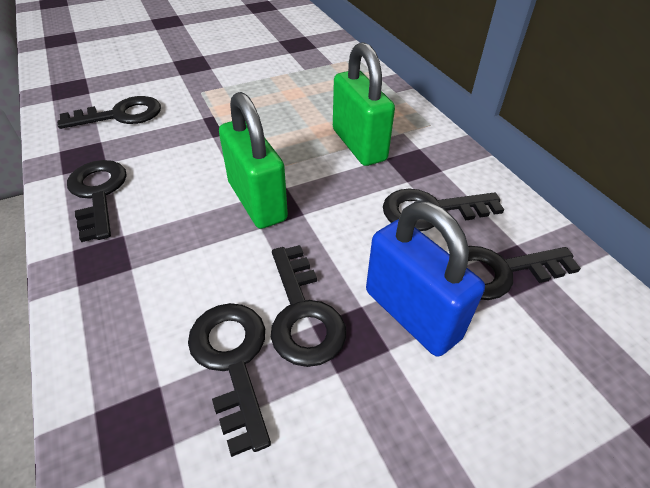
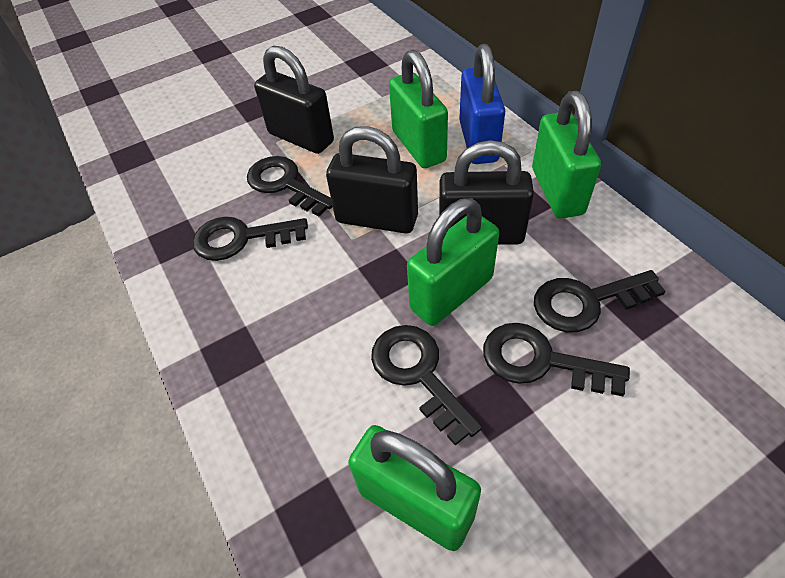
black key: 6 -> 5
black padlock: 0 -> 3
green padlock: 2 -> 4

